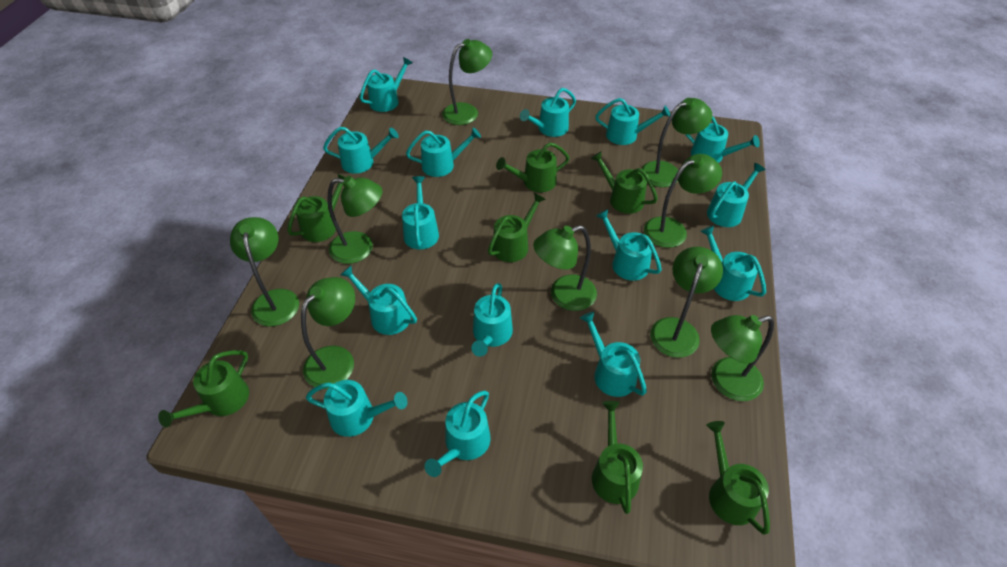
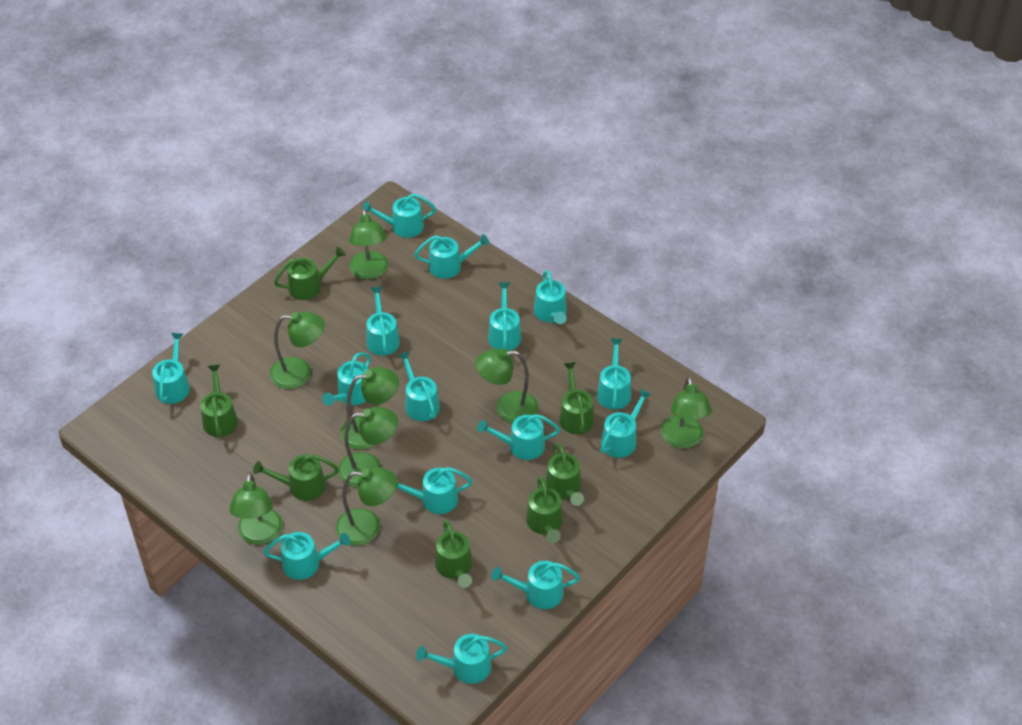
green lamp: 9 -> 8

